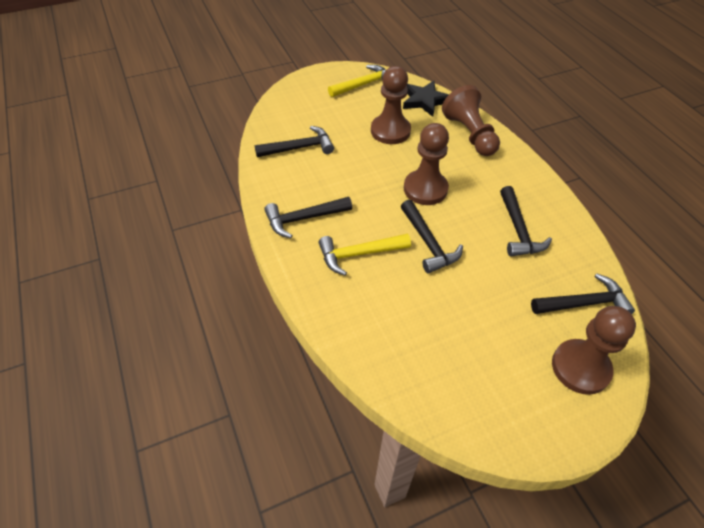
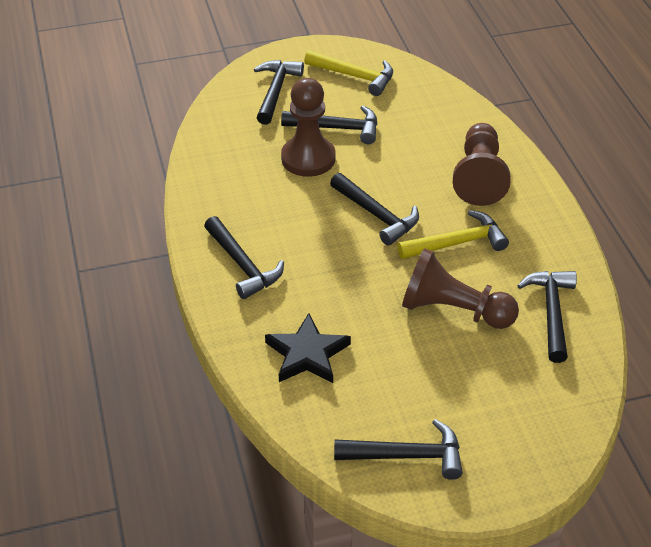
black hammer: 5 -> 6
brown pawn: 4 -> 3

